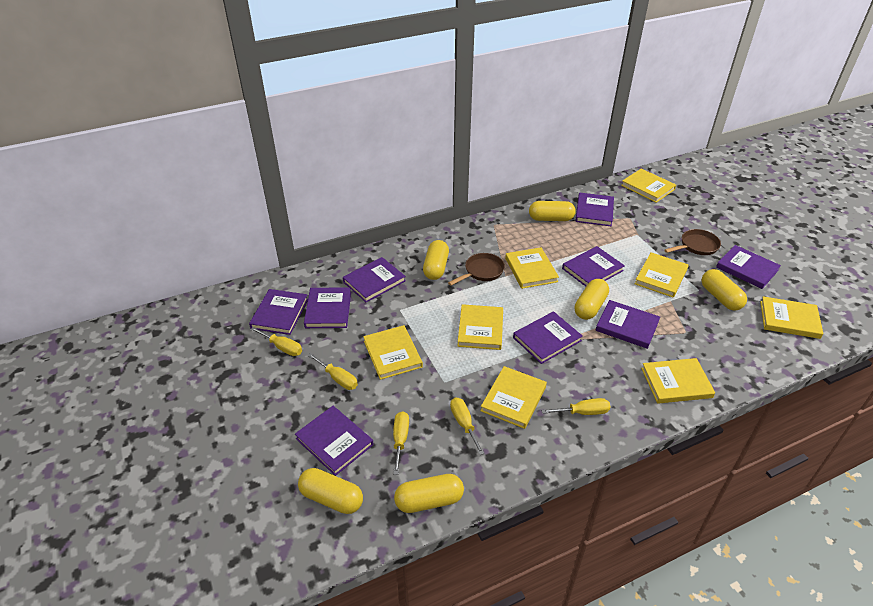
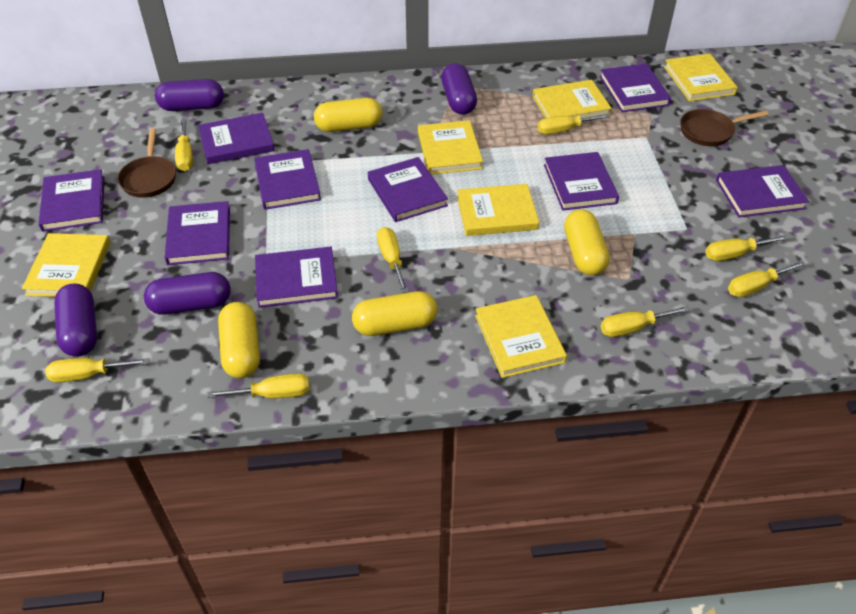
purple capsule: 0 -> 4
yellow book: 8 -> 6
yellow capsule: 6 -> 4
yellow screwdriver: 5 -> 8

